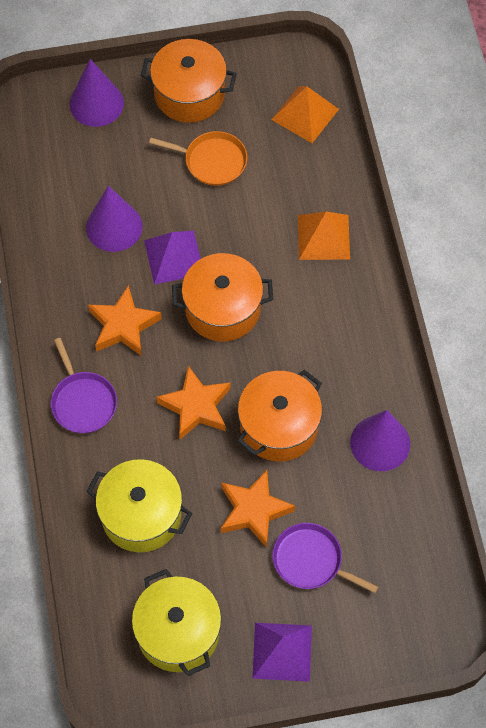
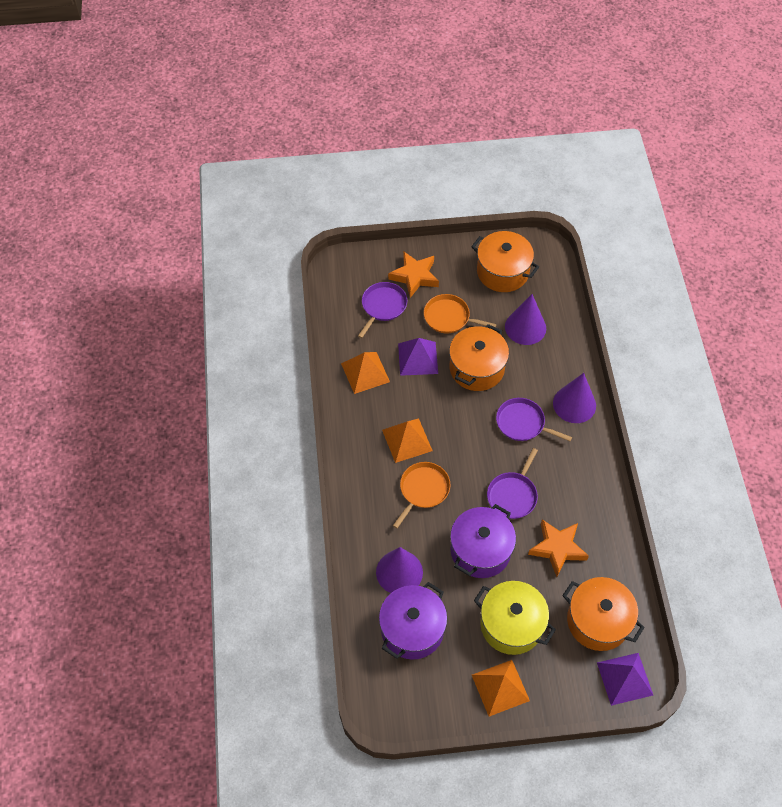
orange pan: 1 -> 2
orange pyramid: 2 -> 3
orange star: 3 -> 2
purple pan: 2 -> 3
purple pot: 0 -> 2
yellow pot: 2 -> 1

